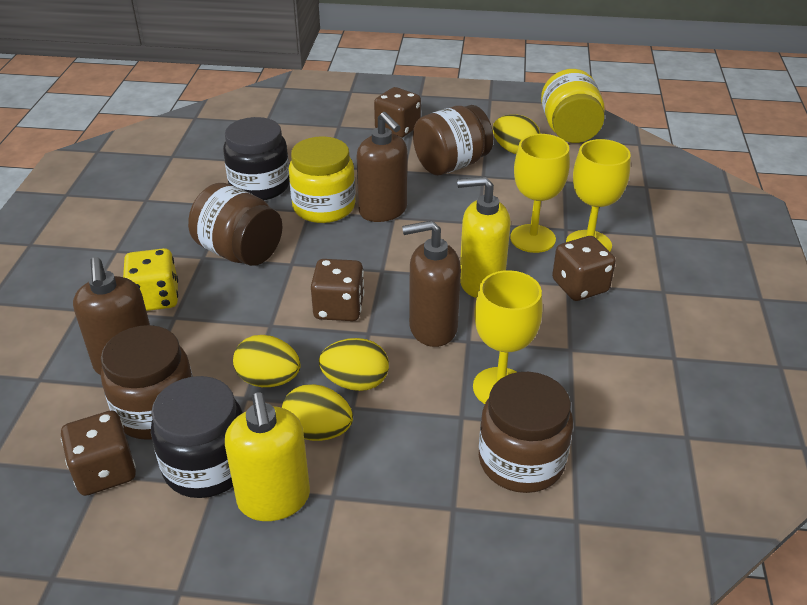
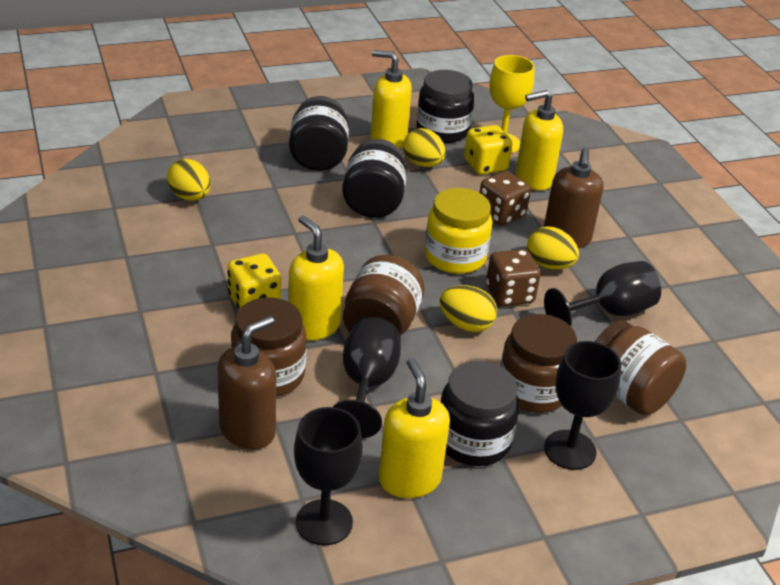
black goblet: 0 -> 4
black jar: 2 -> 4
brown dice: 4 -> 2
brown soap dispenser: 3 -> 2
yellow dice: 1 -> 2
yellow goblet: 3 -> 1
yellow jar: 2 -> 1
yellow soap dispenser: 2 -> 4

